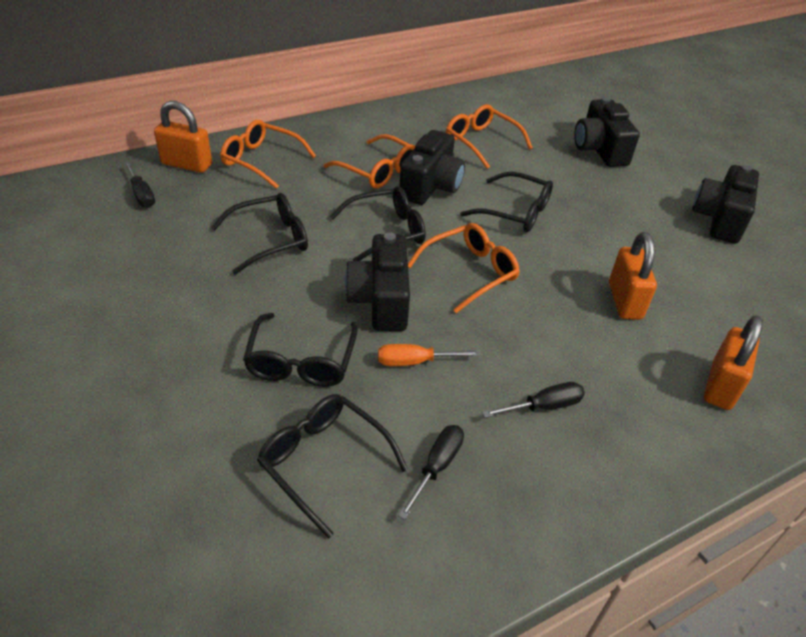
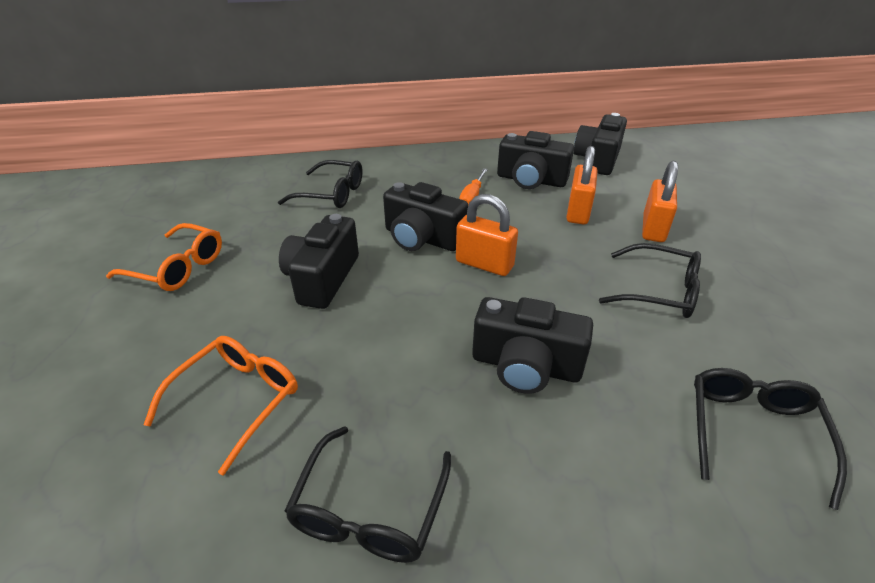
black camera: 4 -> 5
black glasses: 5 -> 4
black screwdriver: 3 -> 0
orange glasses: 4 -> 2

